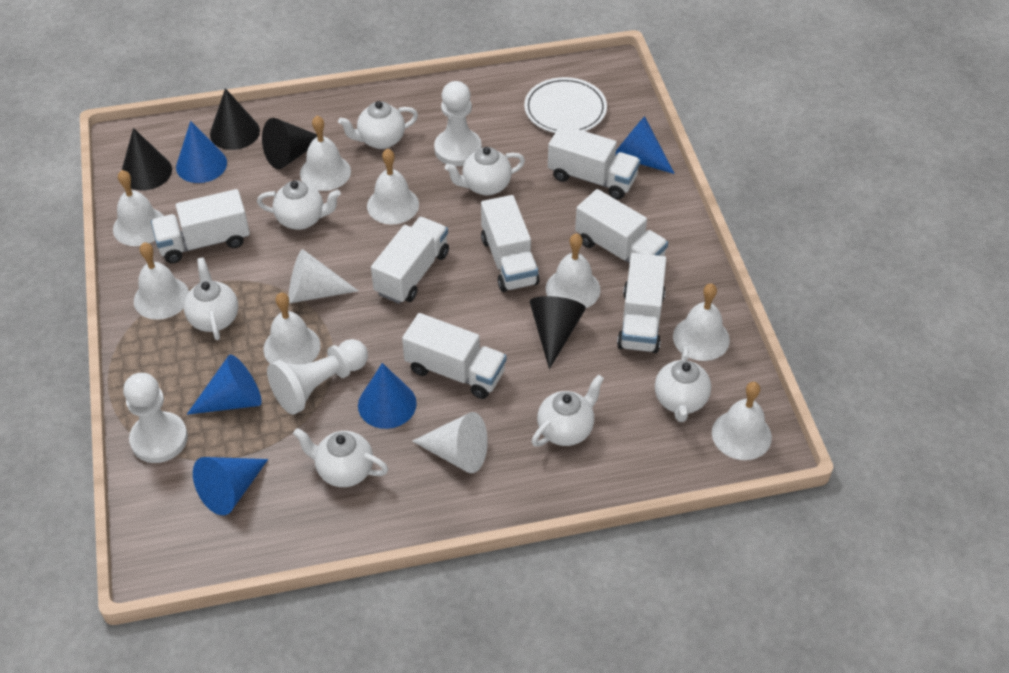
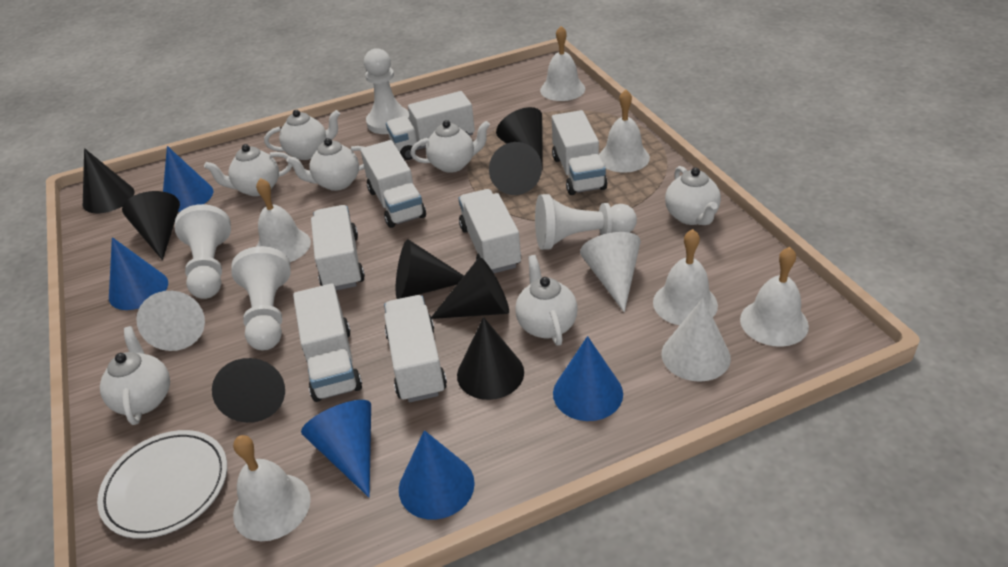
black cone: 4 -> 8
white bell: 8 -> 6
white cone: 2 -> 3
white pawn: 3 -> 4

